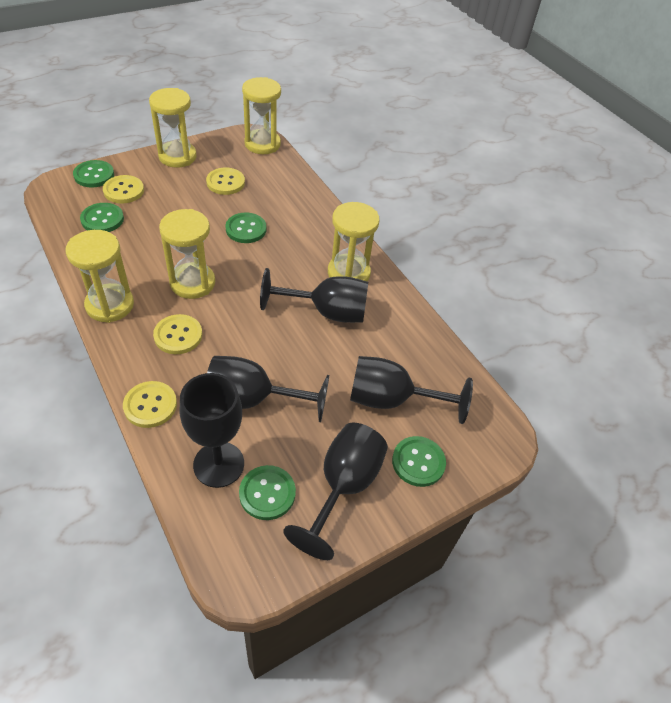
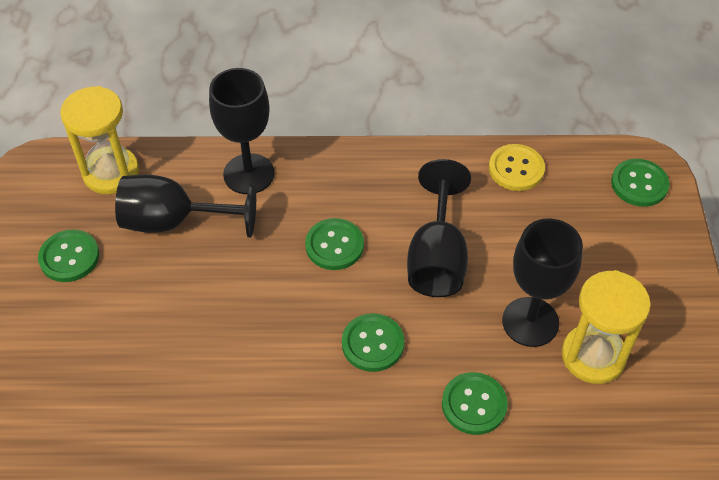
black goblet: 5 -> 4
yellow button: 4 -> 1
yellow hourglass: 5 -> 2

